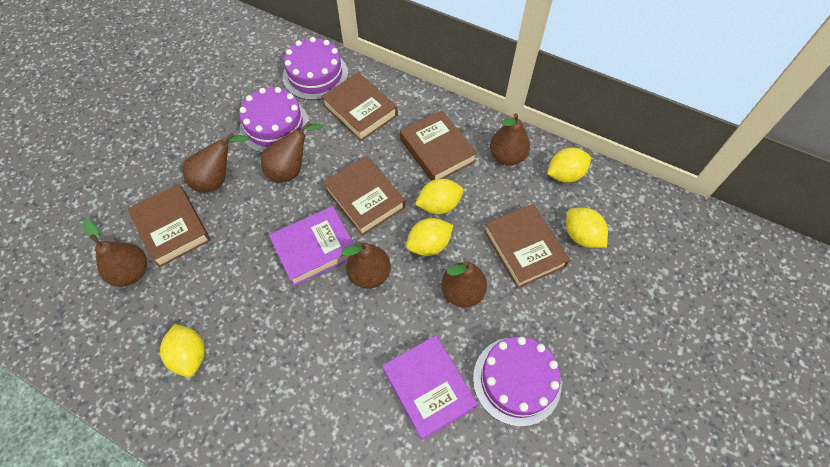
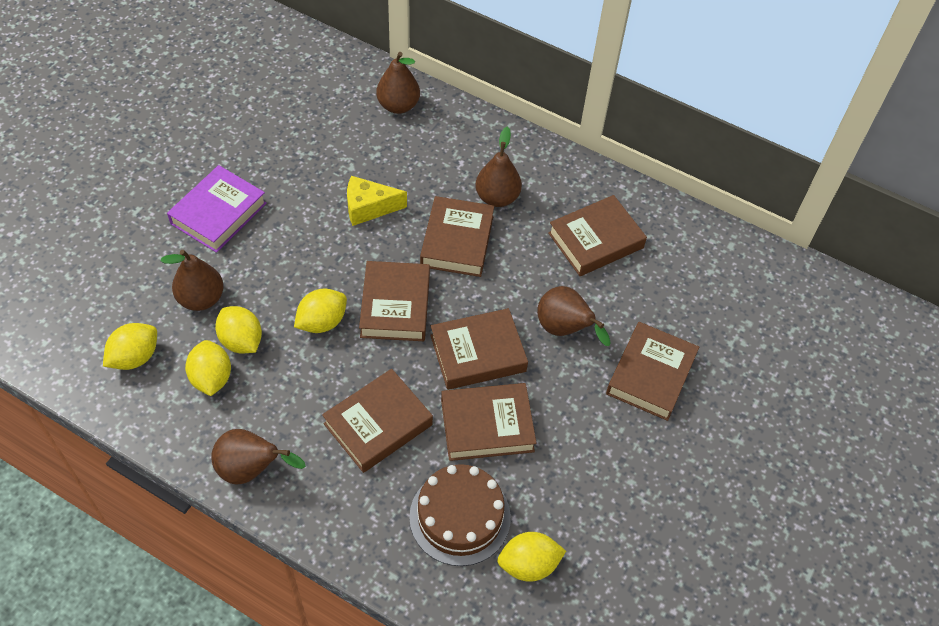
brown book: 5 -> 7
brown cake: 0 -> 1
brown pear: 6 -> 5
purple book: 2 -> 1
purple cake: 3 -> 0
yellow cheese: 0 -> 1

